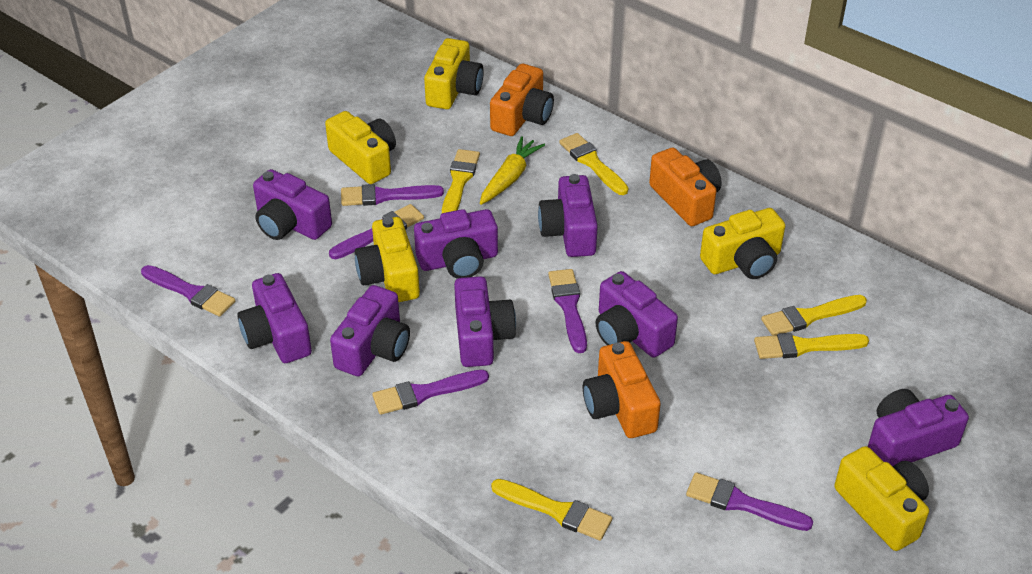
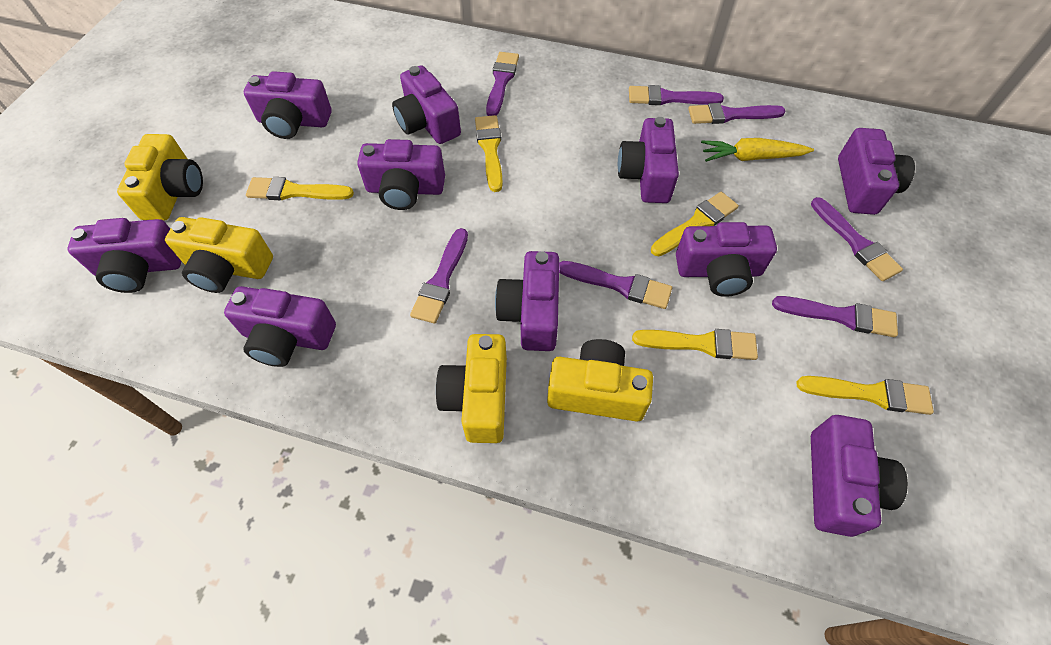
orange camera: 3 -> 0
purple brush: 6 -> 7
purple camera: 8 -> 10
yellow camera: 5 -> 4

